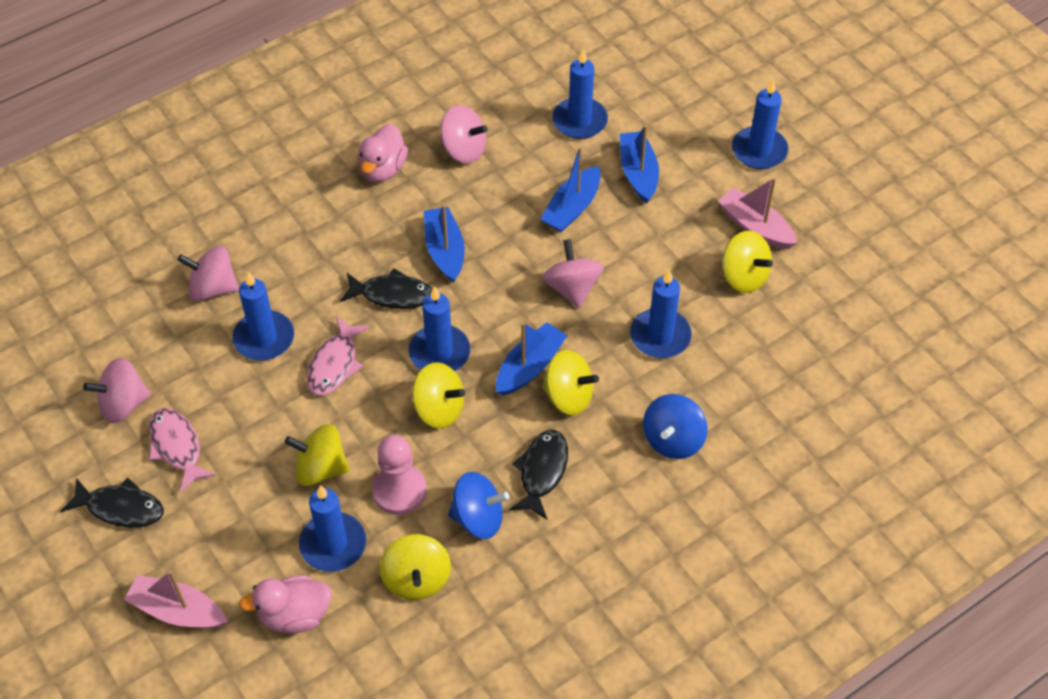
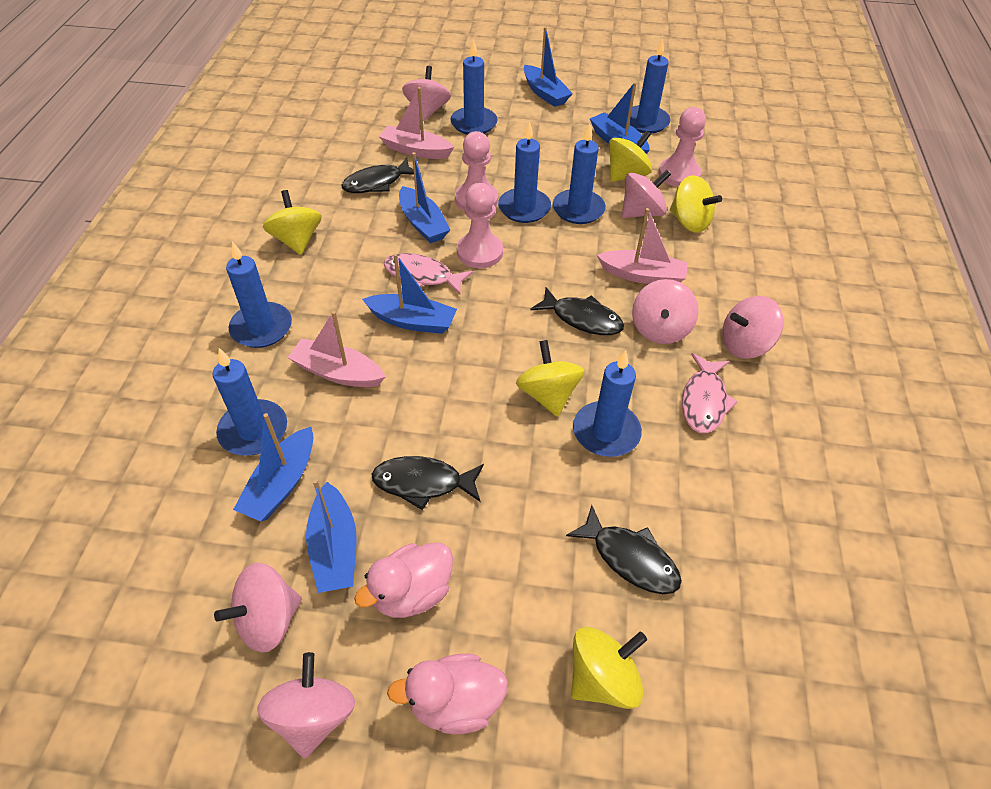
black fish: 3 -> 4
blue boat: 4 -> 6
blue candle: 6 -> 7
blue spinning top: 2 -> 0
pink boat: 2 -> 3
pink pawn: 1 -> 3
pink spinning top: 4 -> 6

